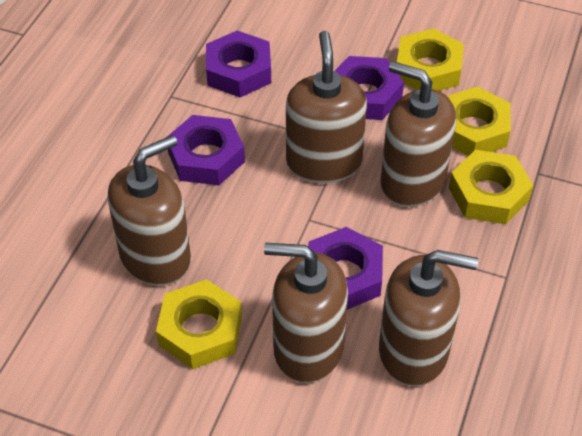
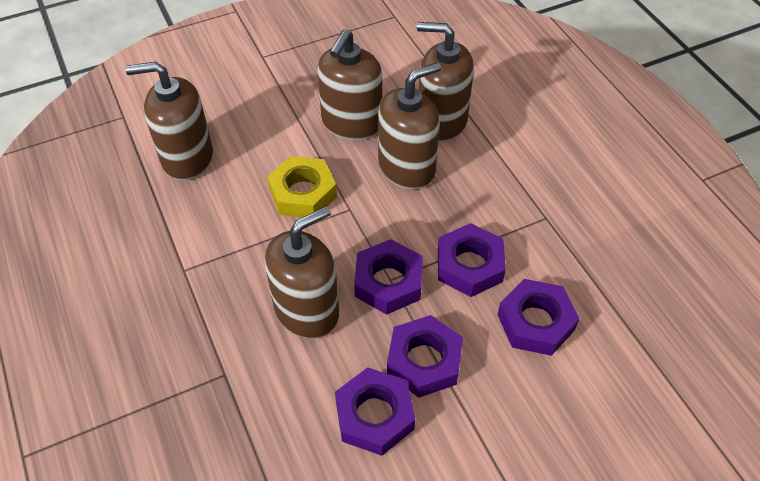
purple nut: 4 -> 5
yellow nut: 4 -> 1

